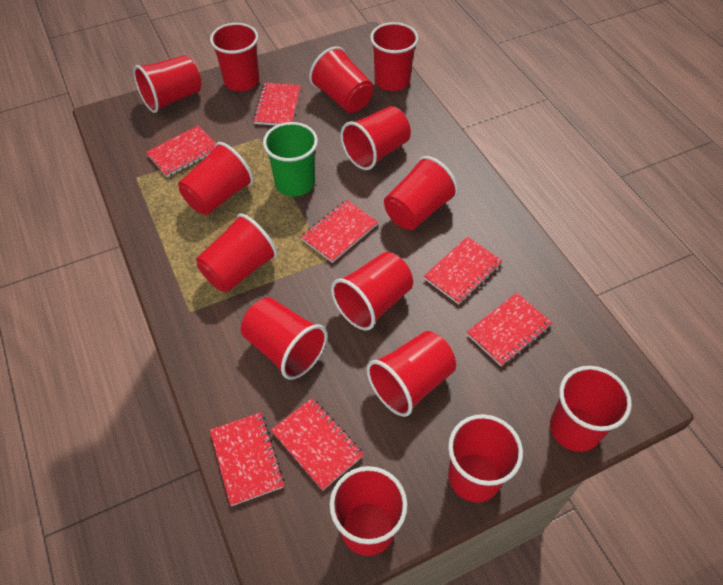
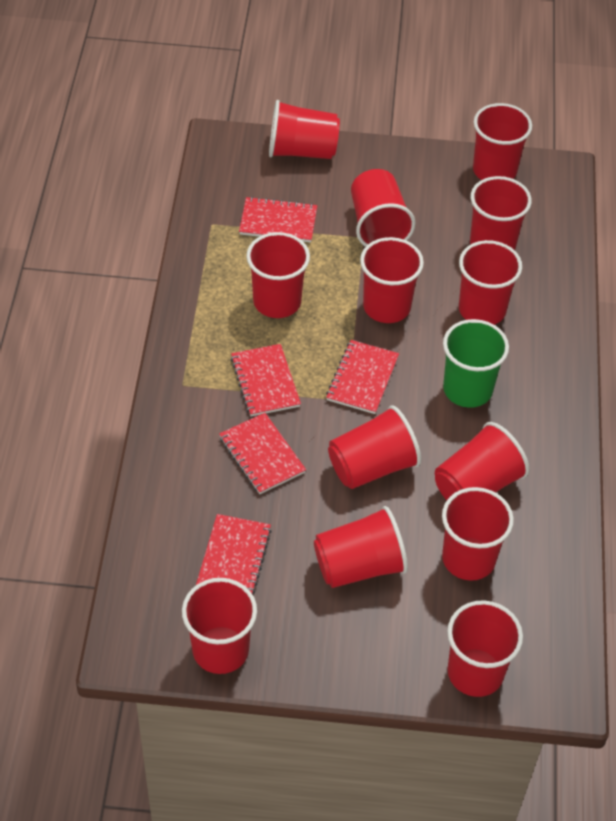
red cup: 14 -> 13
red notebook: 7 -> 5

